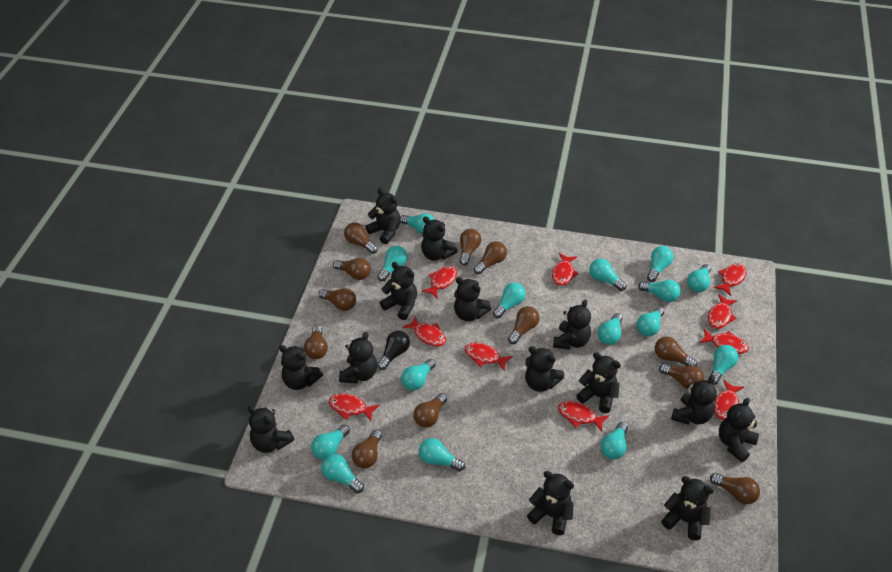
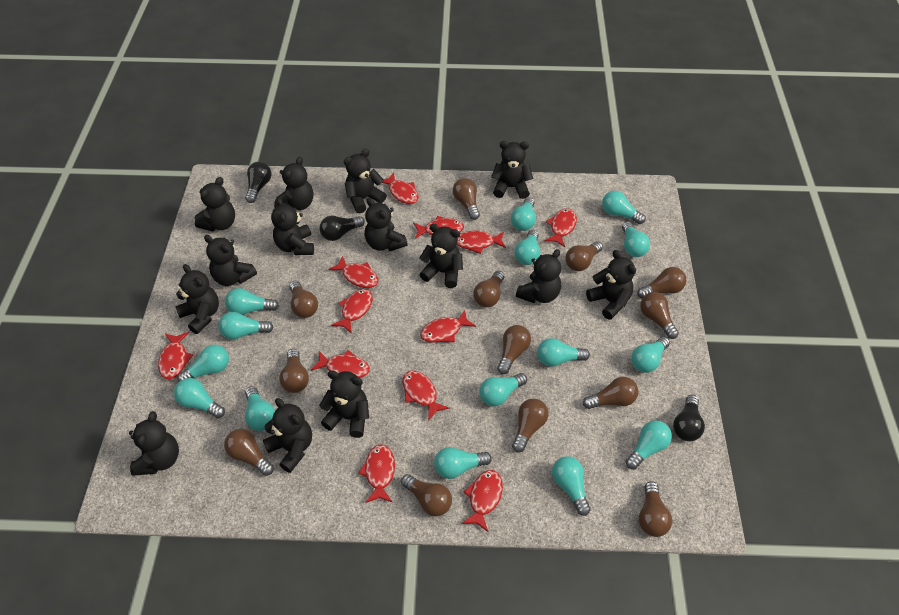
black light bulb: 1 -> 3
brown light bulb: 12 -> 13
red fish: 10 -> 12

